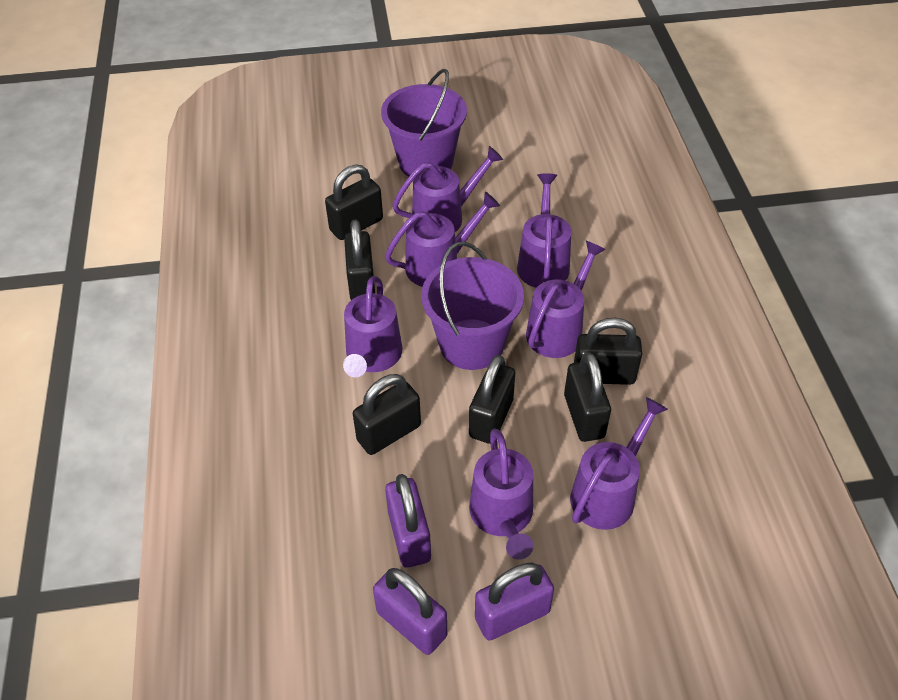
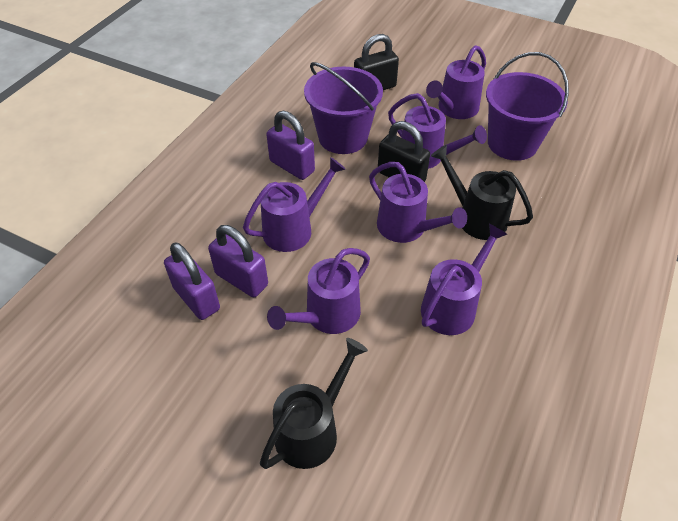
black padlock: 6 -> 2
black watering can: 0 -> 2
purple watering can: 7 -> 6

